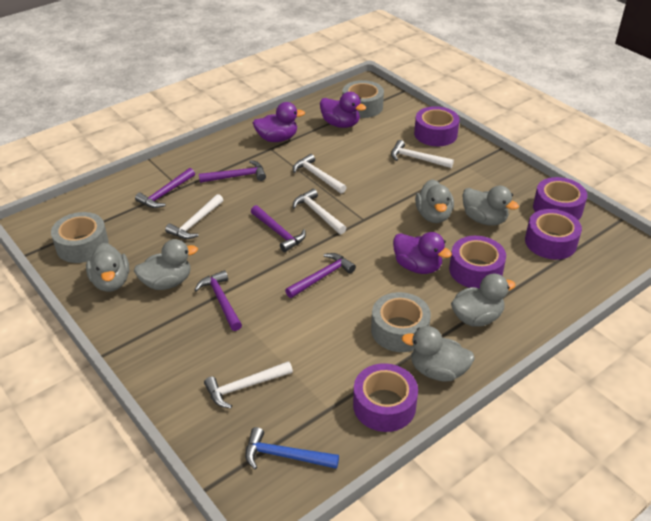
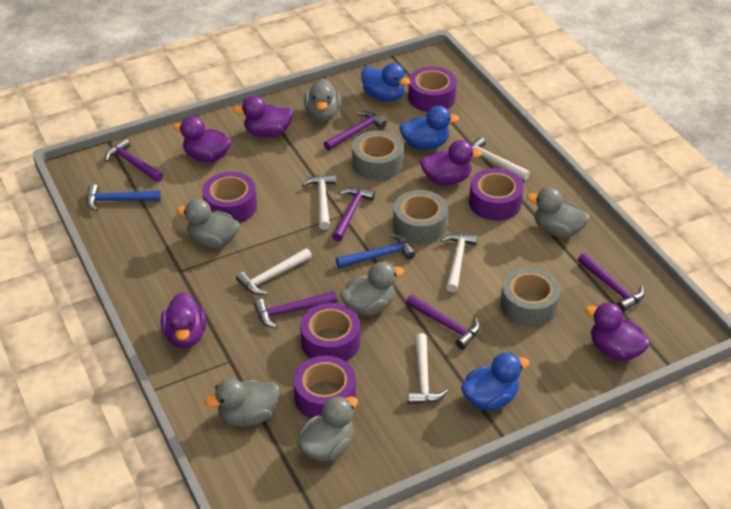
blue duck: 0 -> 3
blue hammer: 1 -> 2
purple duck: 3 -> 5
purple hammer: 5 -> 6

